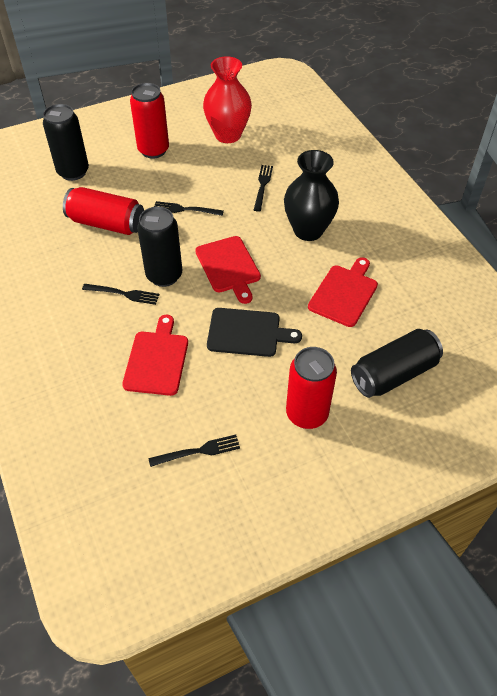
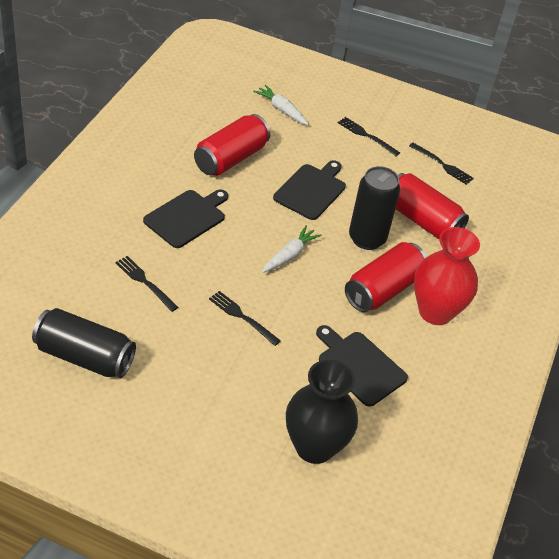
black can: 3 -> 2
black cutting board: 1 -> 3
red cutting board: 3 -> 0
white carrot: 0 -> 2

